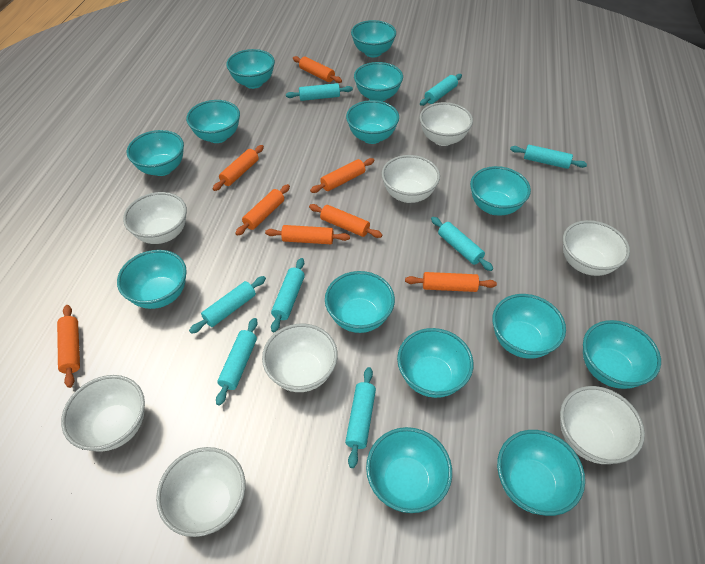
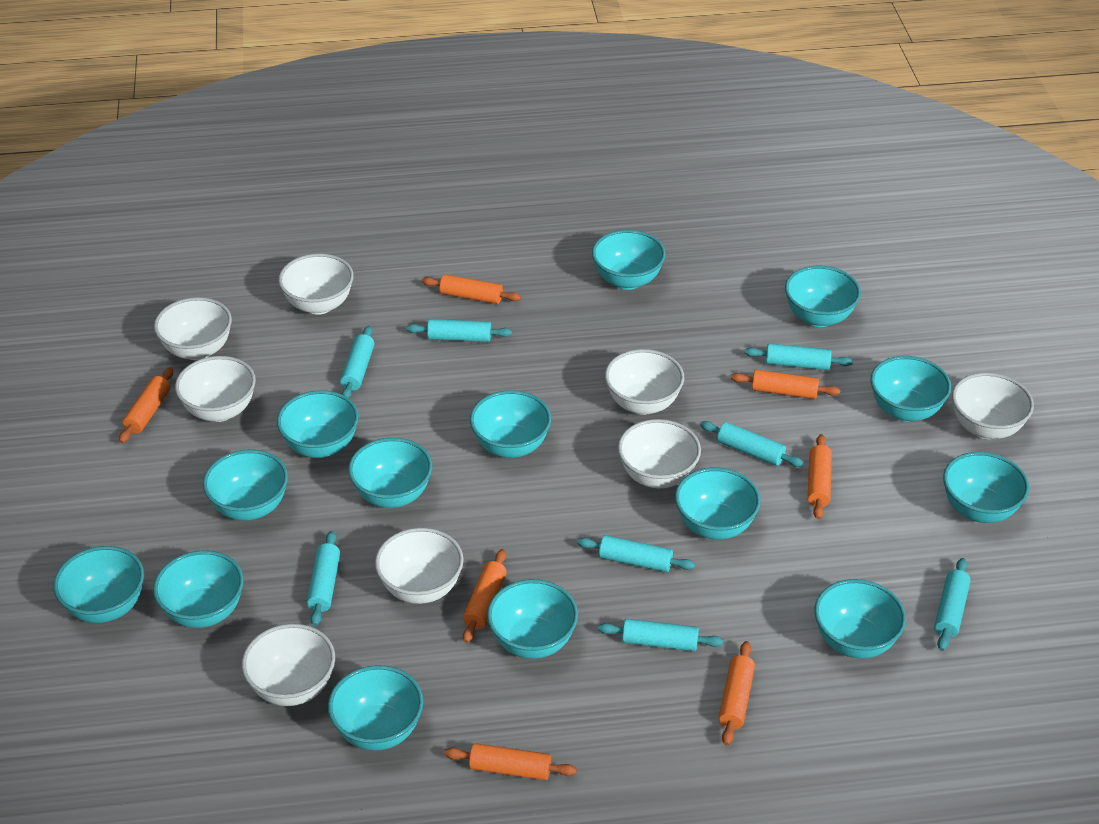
orange rolling pin: 8 -> 7

